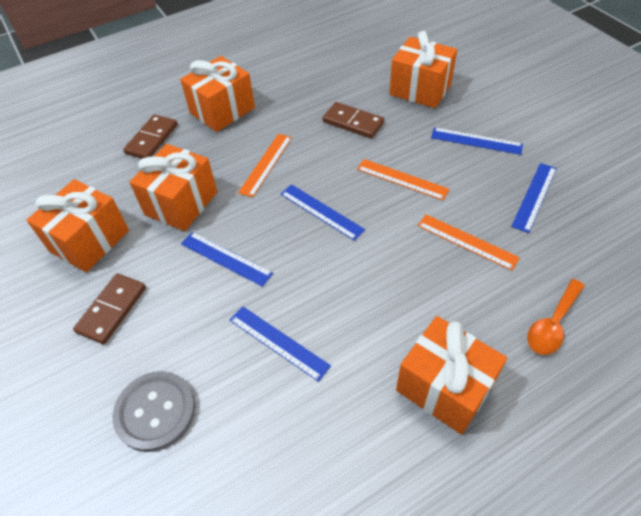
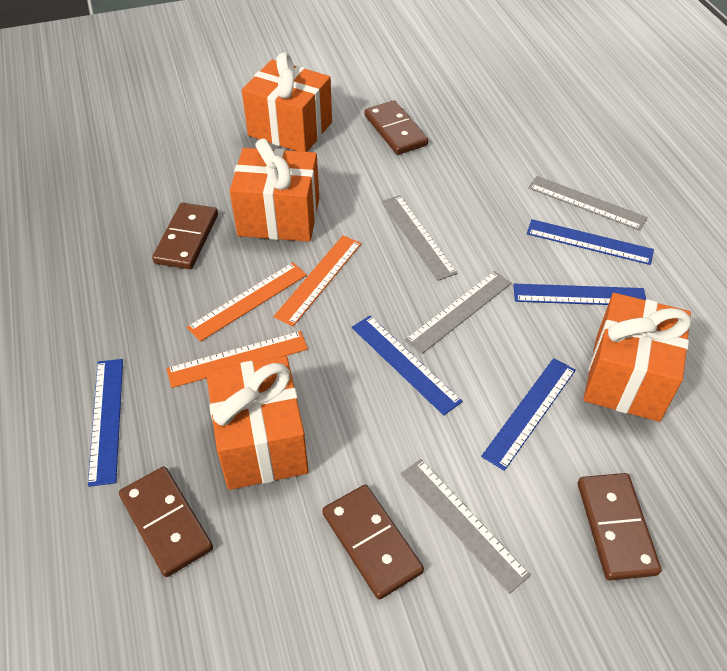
brown domino: 3 -> 5
grey button: 1 -> 0
grey ruler: 0 -> 4
orange gift: 5 -> 4
orange spoon: 1 -> 0

